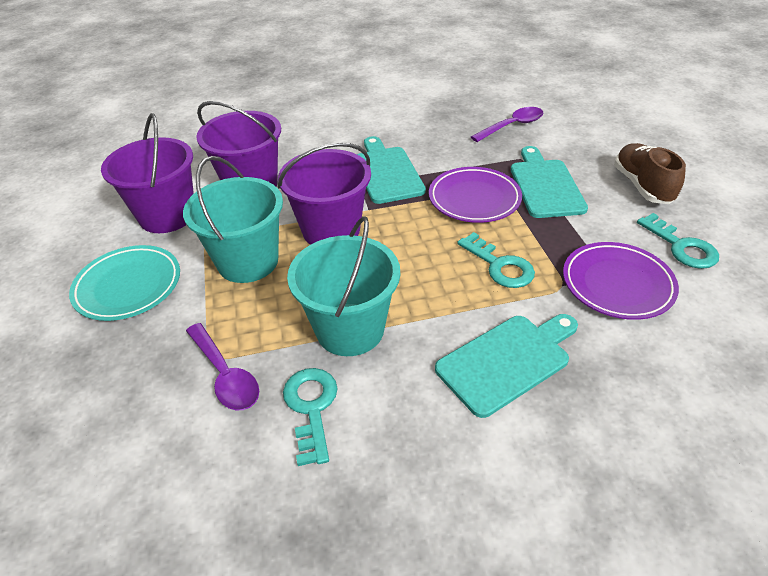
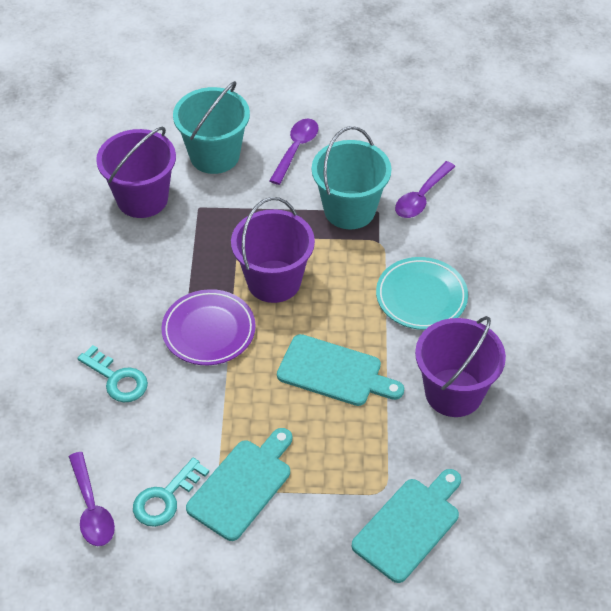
brown shoe: 1 -> 0
purple plate: 2 -> 1
purple spoon: 2 -> 3
turquoise key: 3 -> 2

